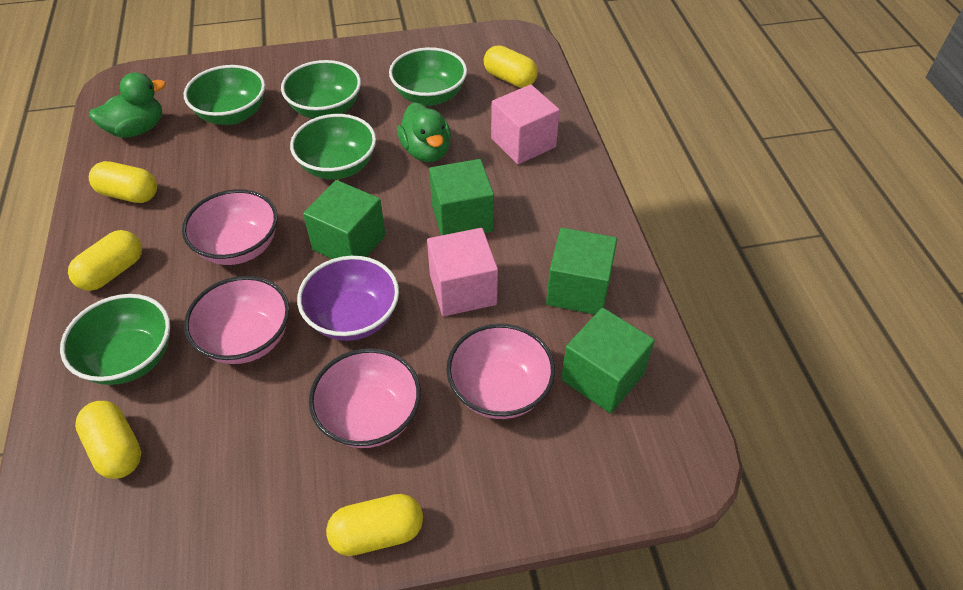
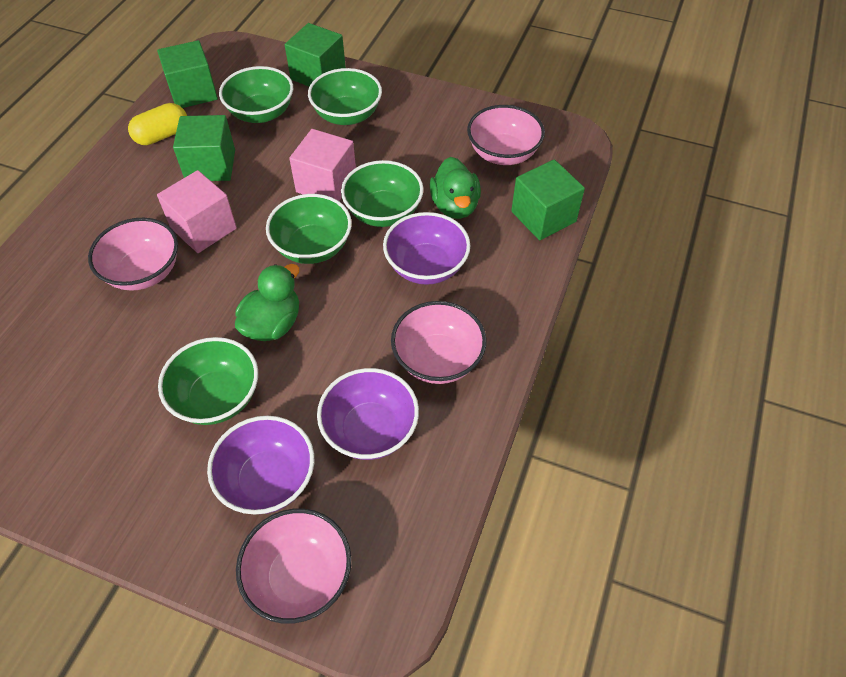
purple bowl: 1 -> 3
yellow capsule: 5 -> 1

